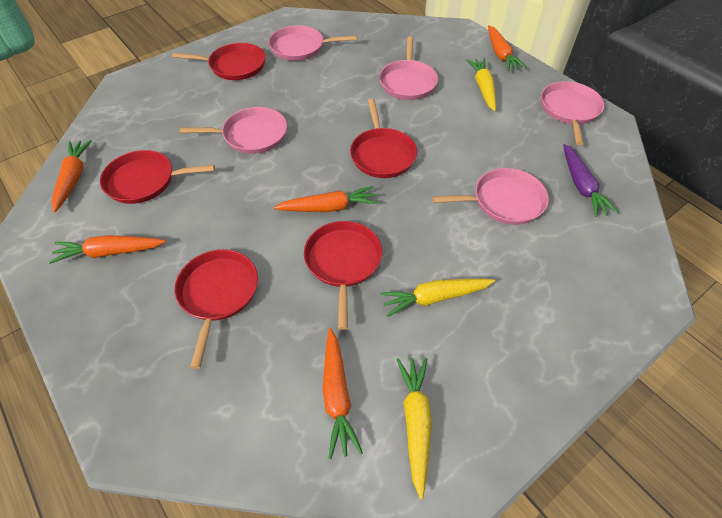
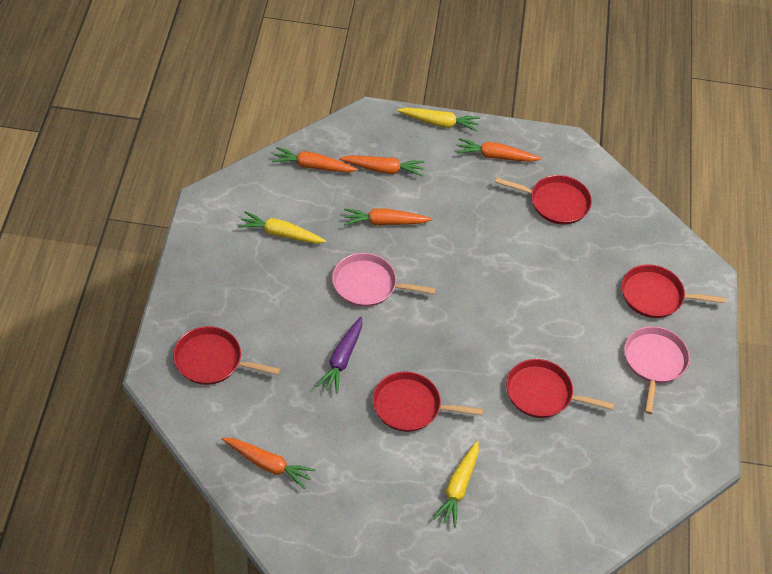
pink pan: 5 -> 2

